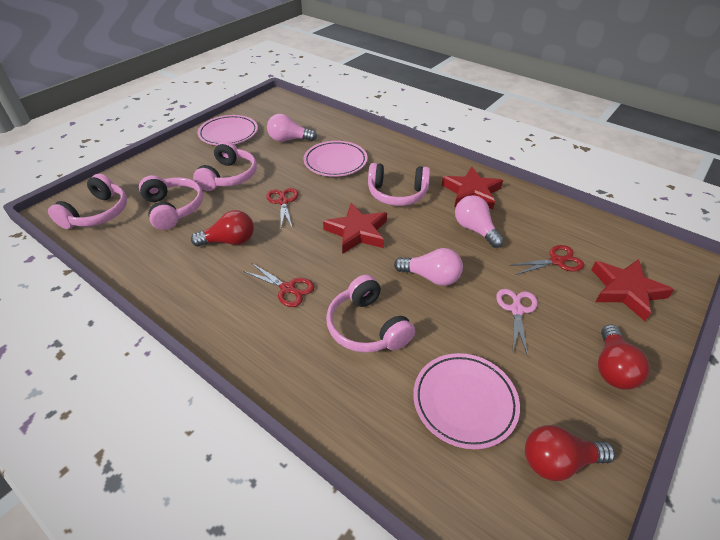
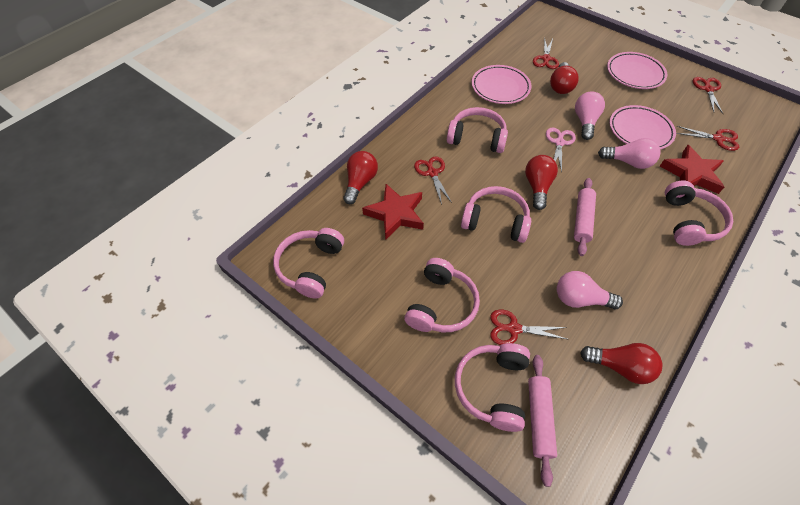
pink headphones: 5 -> 6
pink rolling pin: 0 -> 2
red light bulb: 3 -> 4
red scissors: 3 -> 5
red star: 3 -> 2

